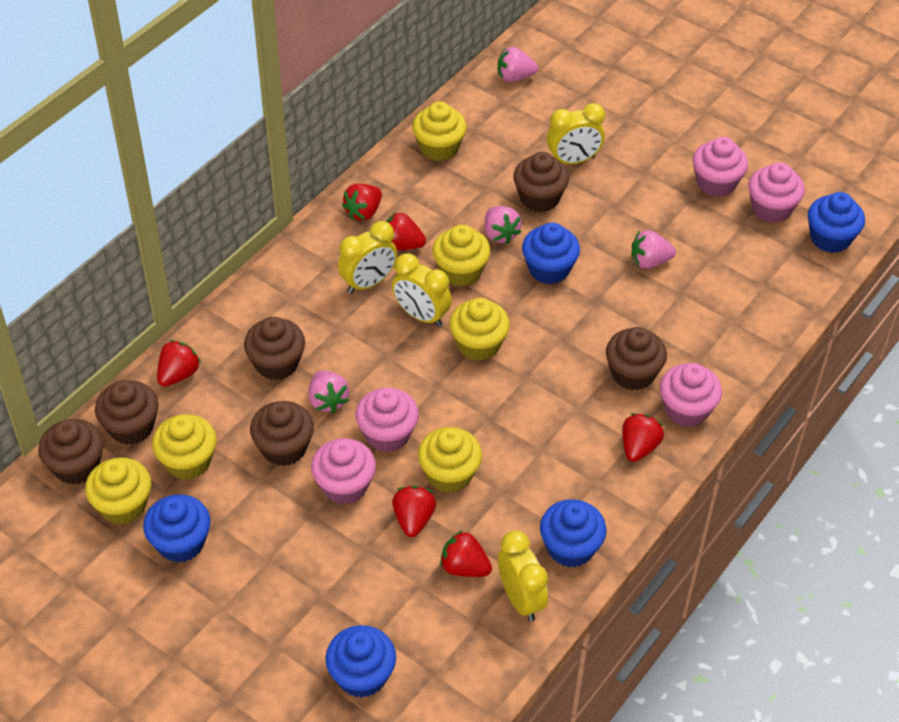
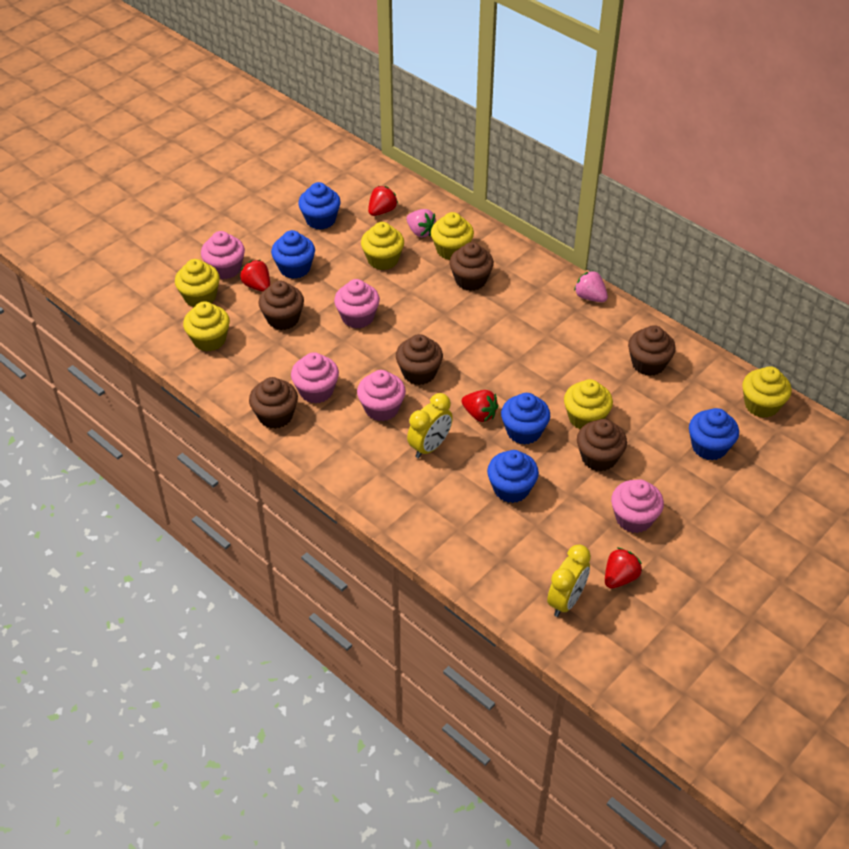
pink strawberry: 4 -> 2
red strawberry: 6 -> 4
yellow clock: 4 -> 2

